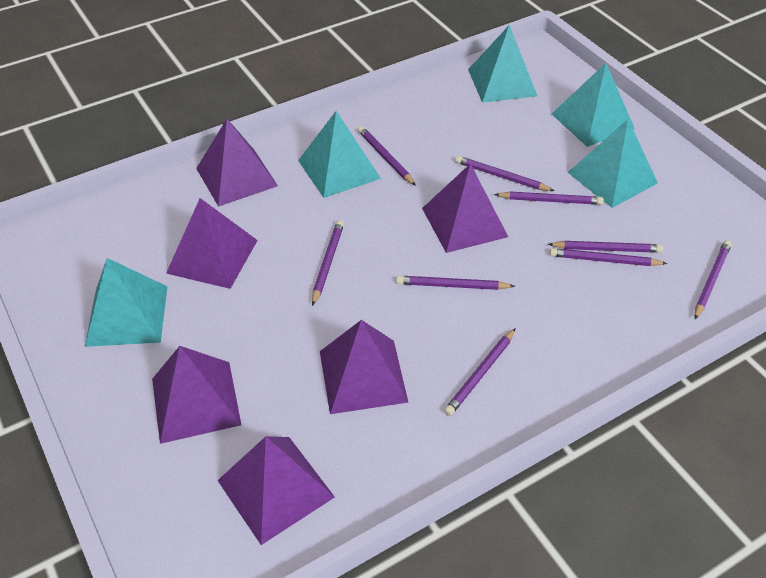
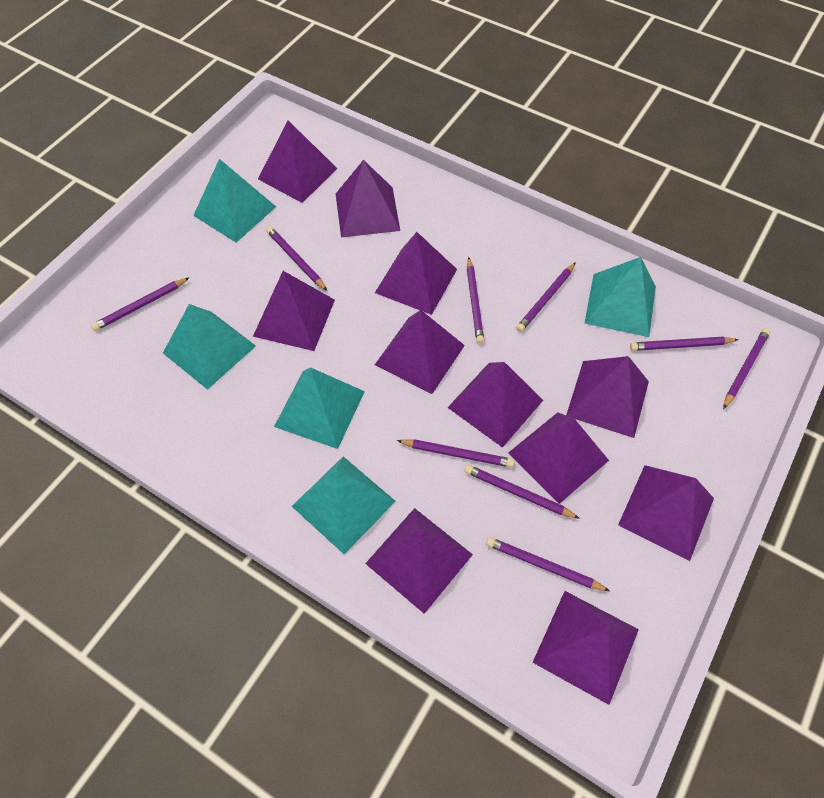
purple pyramid: 6 -> 11

